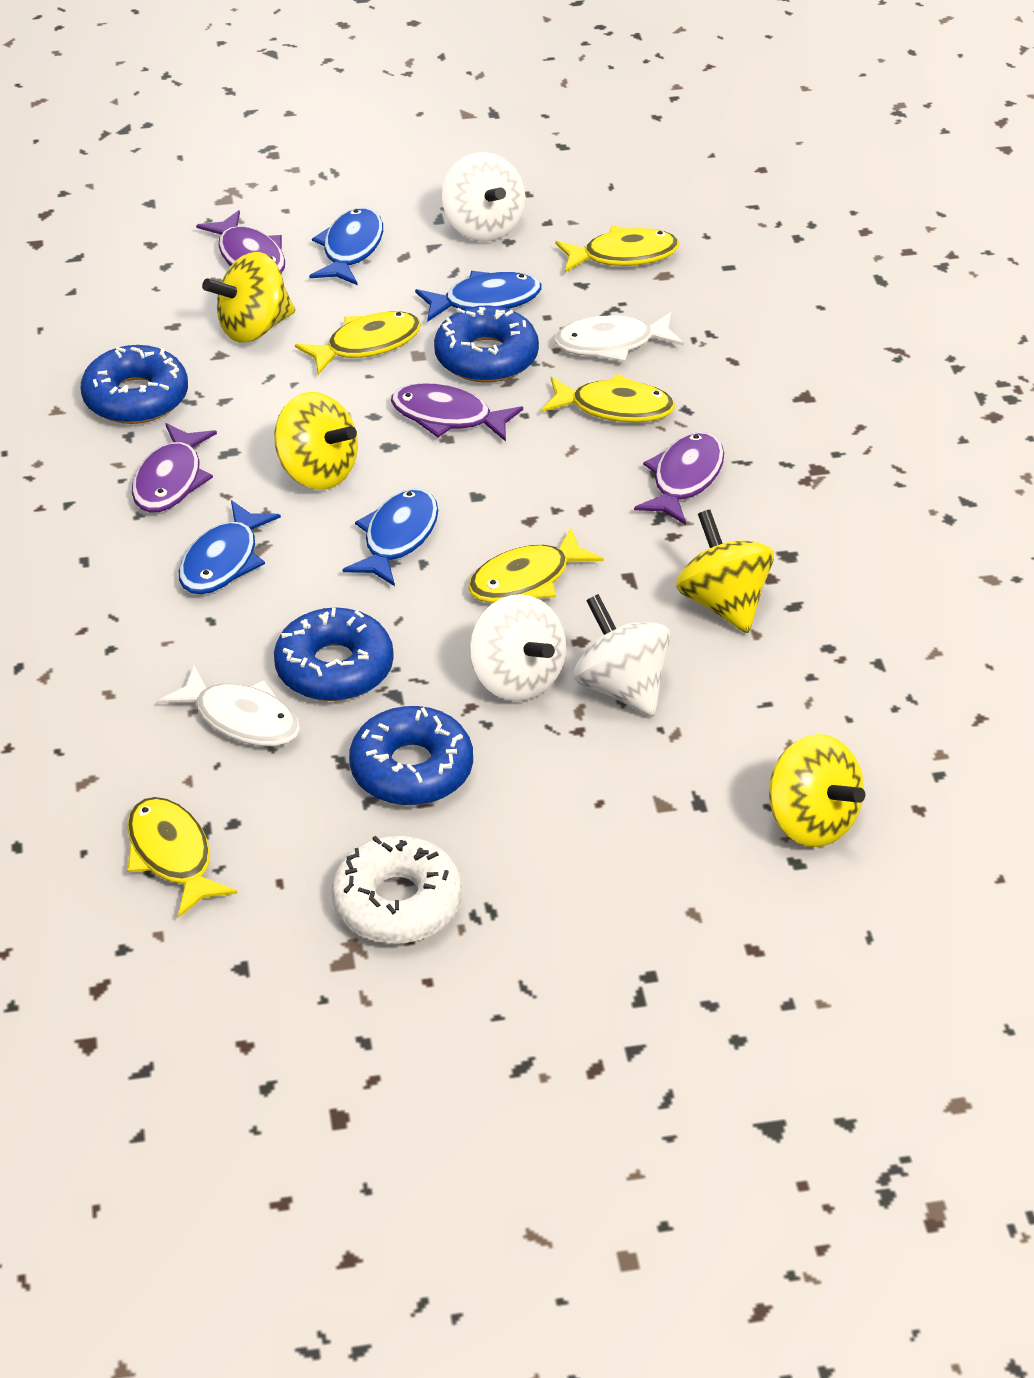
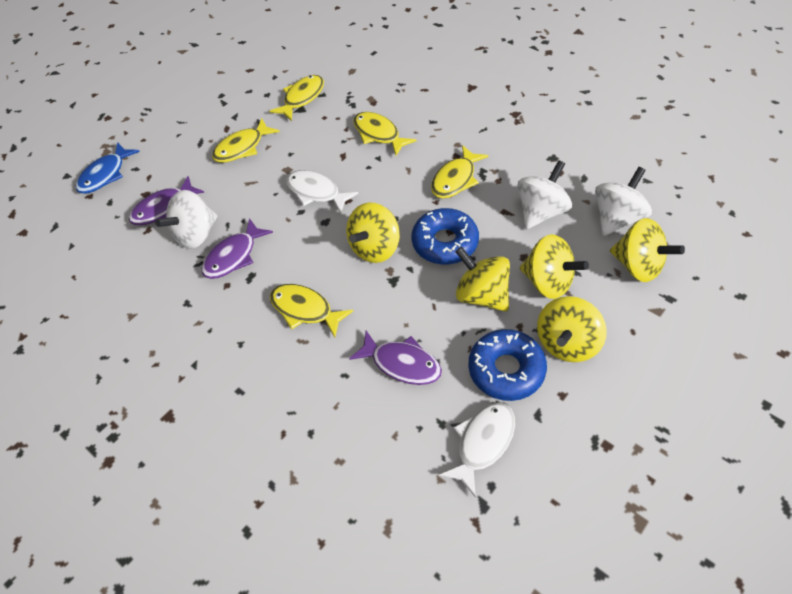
blue donut: 4 -> 2
blue fish: 4 -> 1
purple fish: 4 -> 3
white donut: 1 -> 0
yellow spinning top: 4 -> 5

